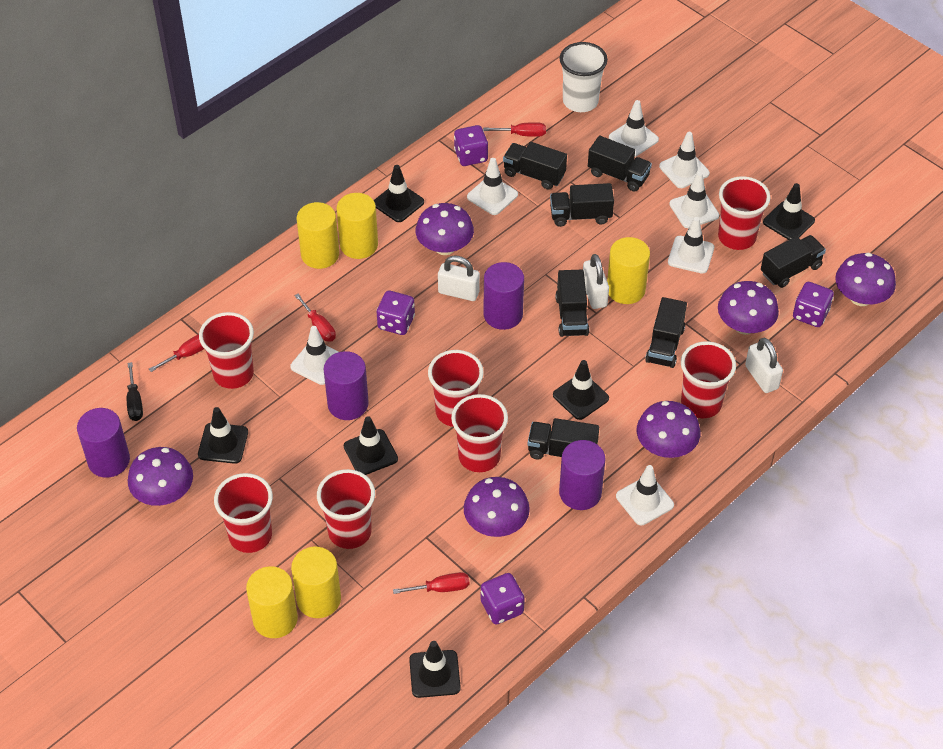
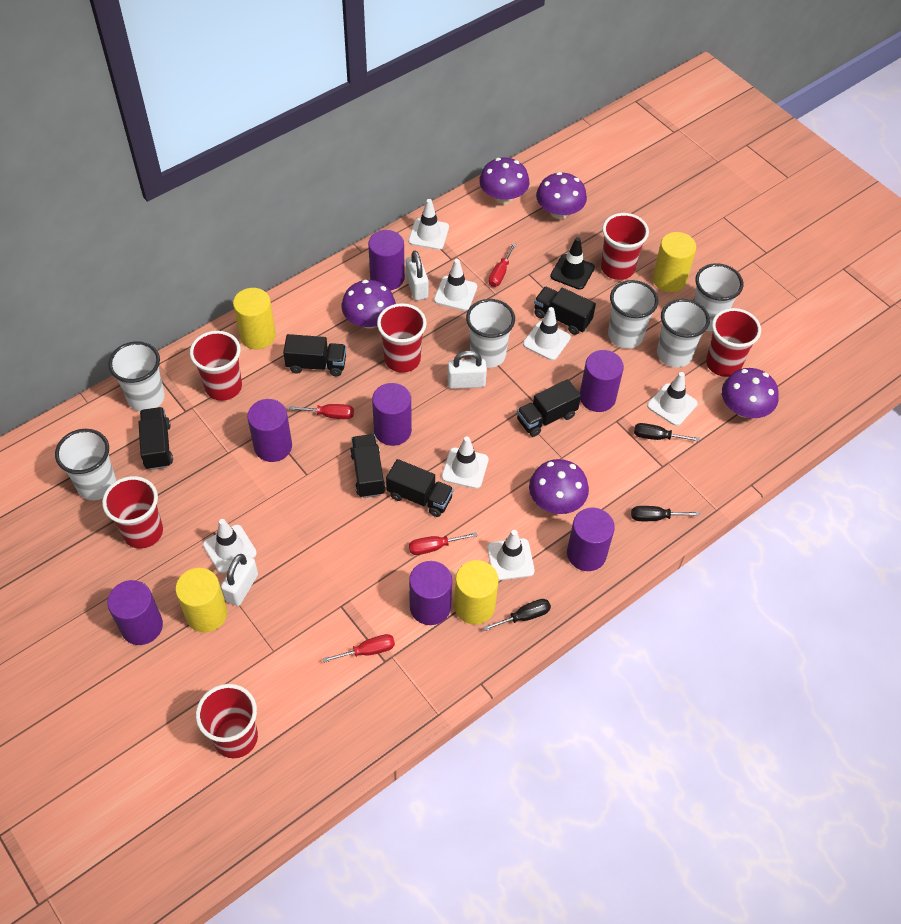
black screwdriver: 1 -> 3
black traffic cone: 6 -> 1
black truck: 7 -> 6
purple cylinder: 4 -> 7
purple dice: 4 -> 0
purple mushroom: 6 -> 5
red cup: 7 -> 6
white cup: 1 -> 6
yellow cylinder: 5 -> 4

